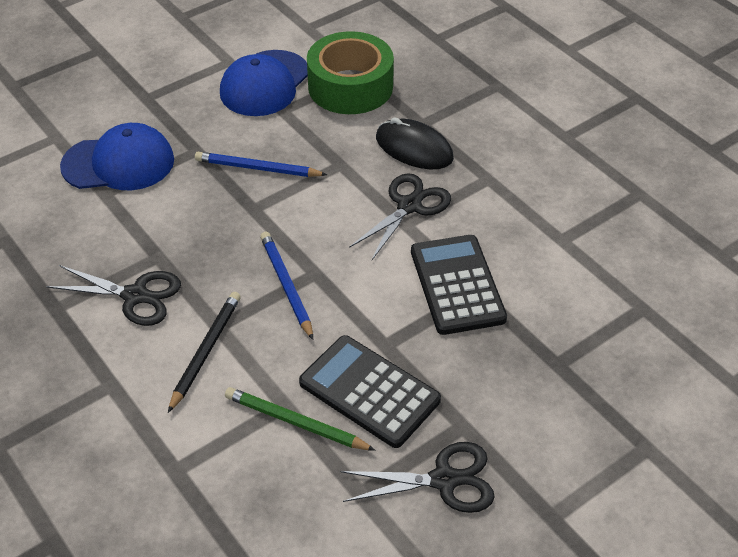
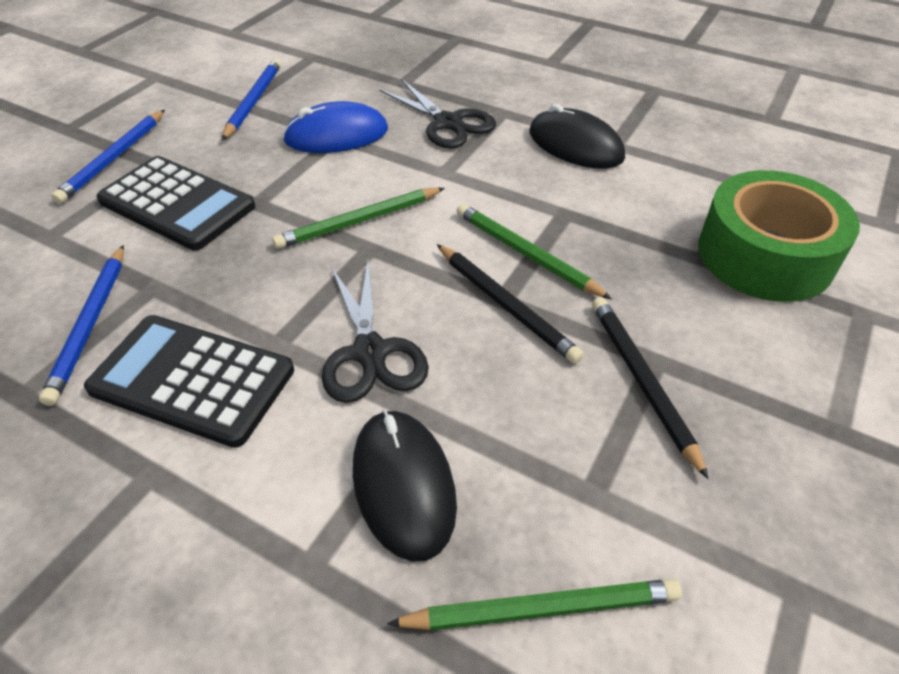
black mouse: 1 -> 2
black pencil: 1 -> 2
black scissors: 3 -> 2
blue cap: 2 -> 0
blue mouse: 0 -> 1
blue pencil: 2 -> 3
green pencil: 1 -> 3

